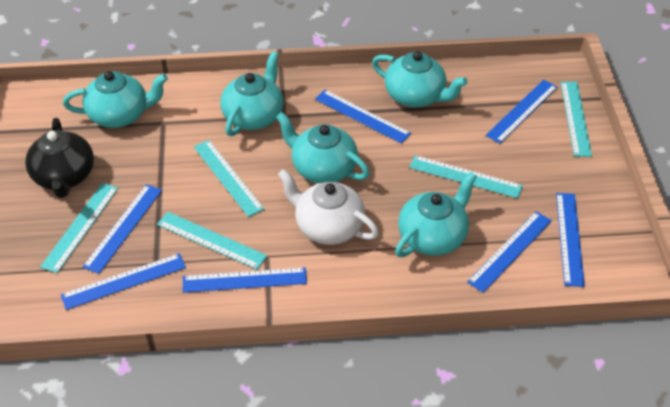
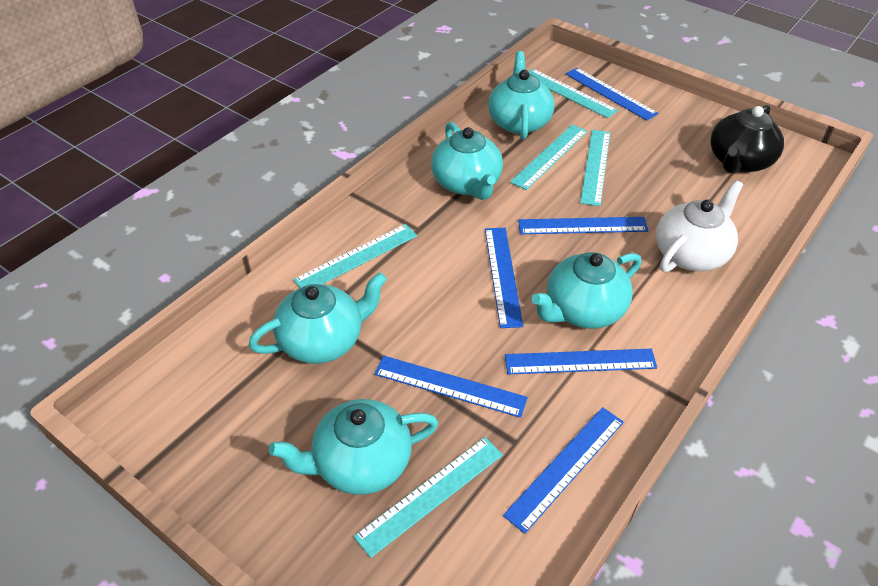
blue ruler: 7 -> 6

